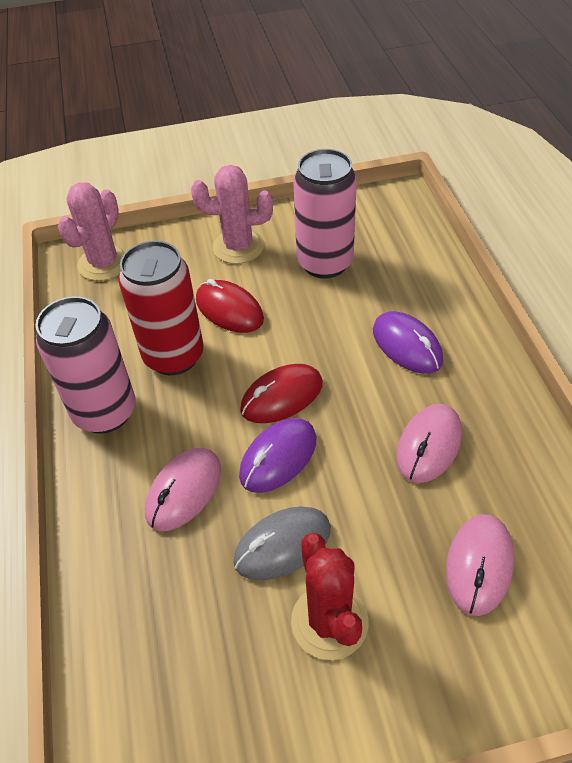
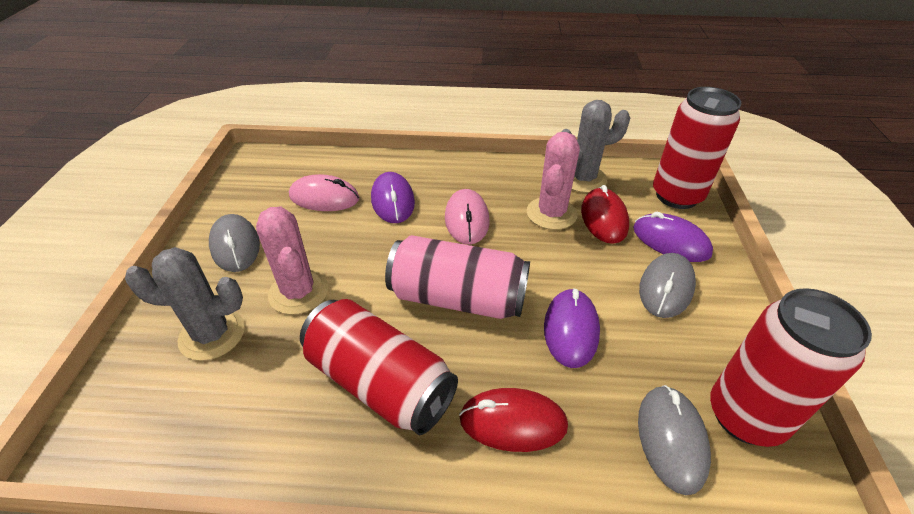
grey cactus: 0 -> 2
grey mouse: 1 -> 3
pink can: 2 -> 1
pink mouse: 3 -> 2
purple mouse: 2 -> 3
red cactus: 1 -> 0
red can: 1 -> 3

